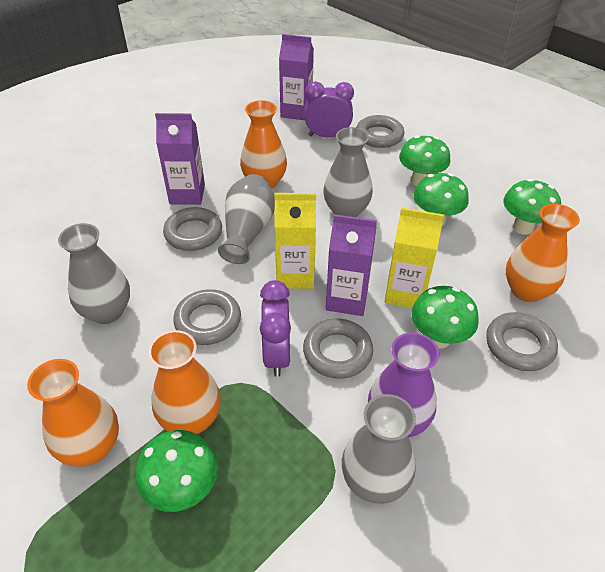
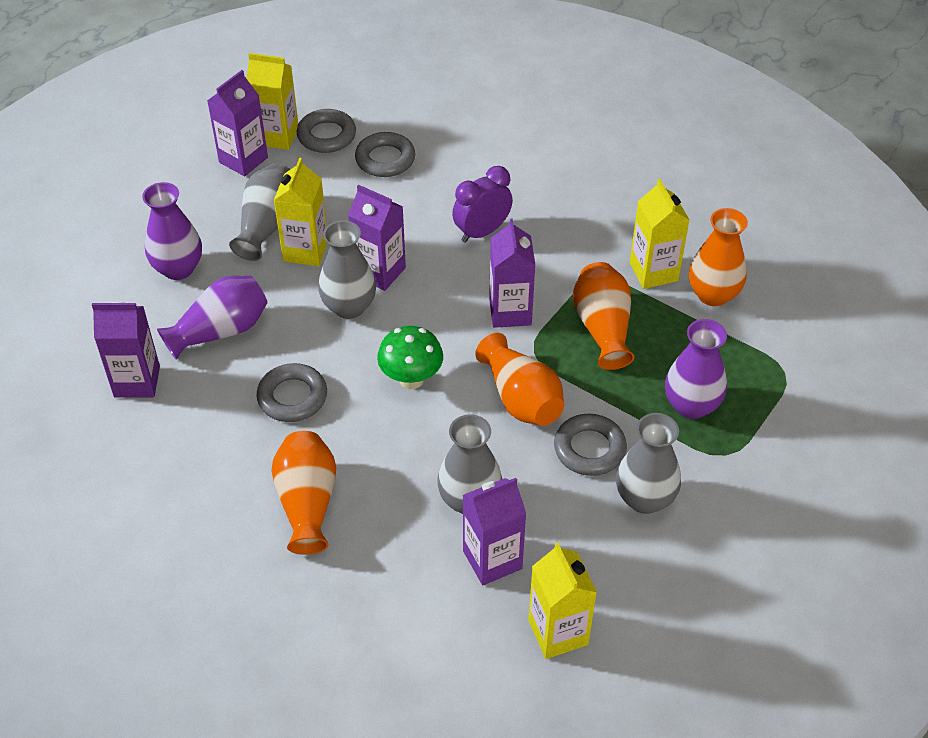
green mushroom: 5 -> 1
grey ring: 5 -> 4
purple carton: 3 -> 5
purple clock: 2 -> 1
purple vase: 1 -> 3
yellow carton: 2 -> 4

